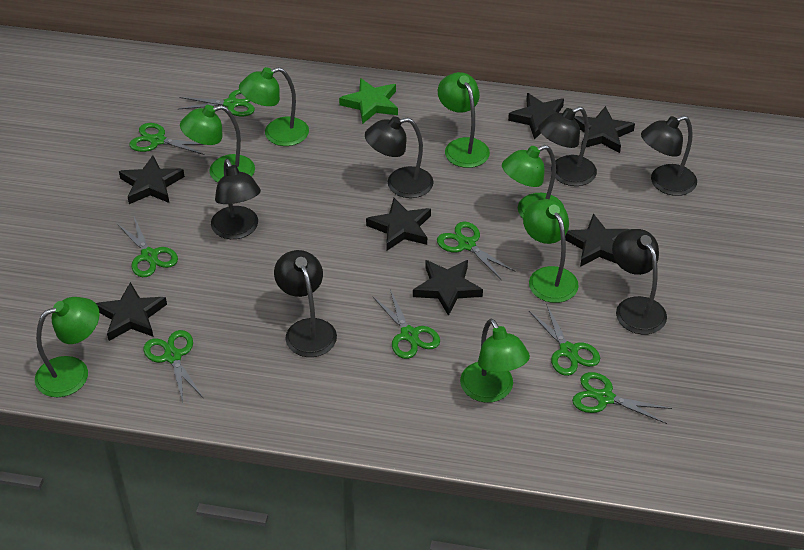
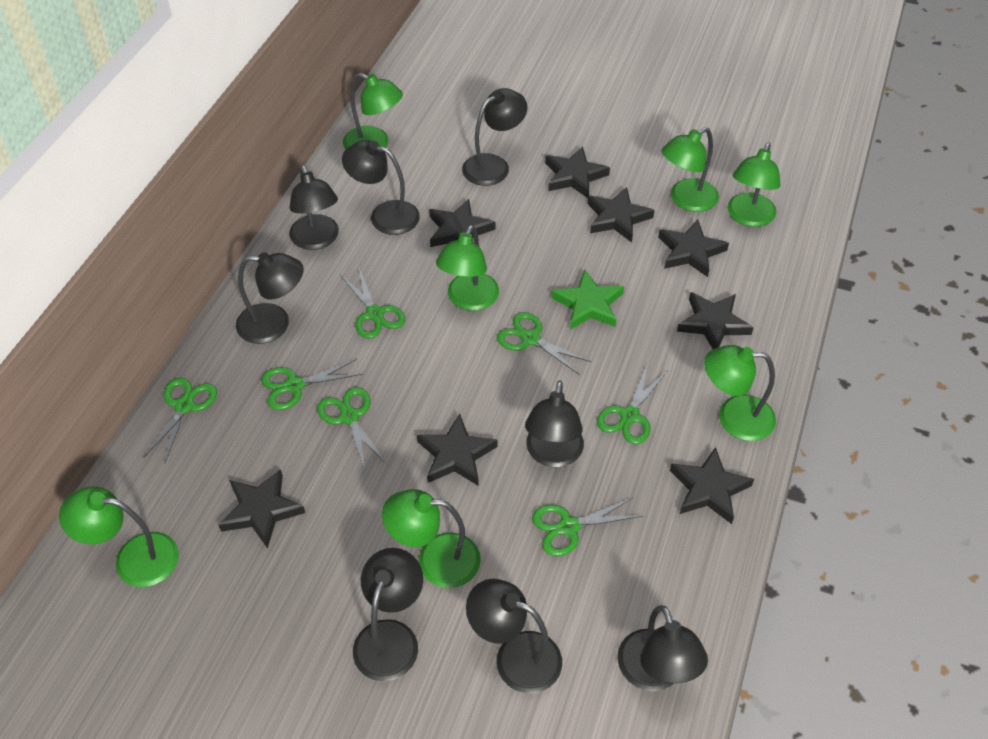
black lamp: 6 -> 8
black star: 7 -> 8
green scissors: 8 -> 7

